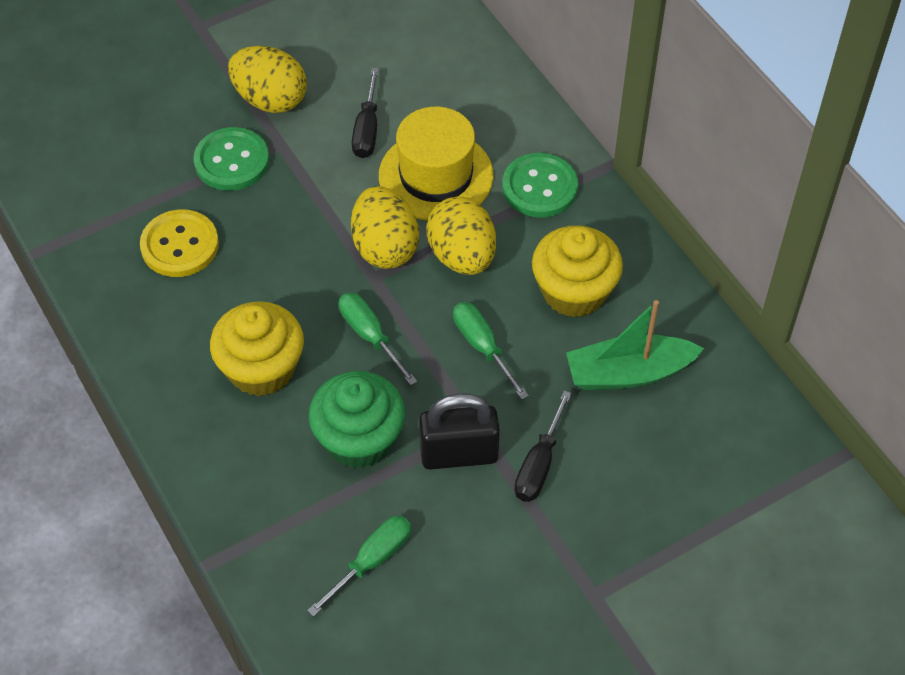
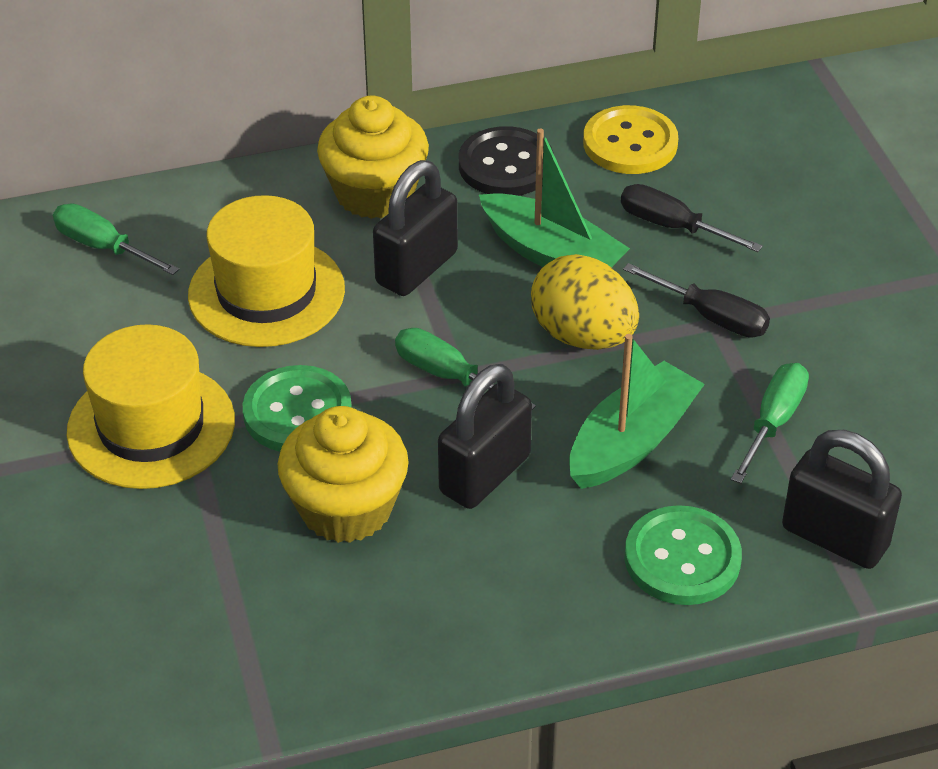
black button: 0 -> 1
black padlock: 1 -> 3
green boat: 1 -> 2
green cupcake: 1 -> 0
yellow egg: 3 -> 1
yellow hat: 1 -> 2

